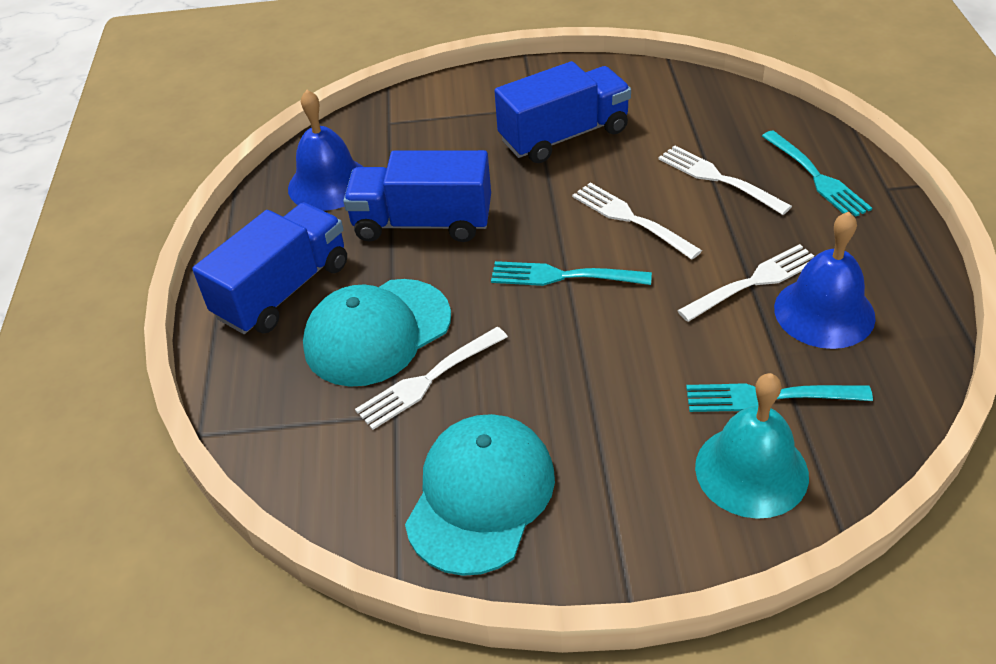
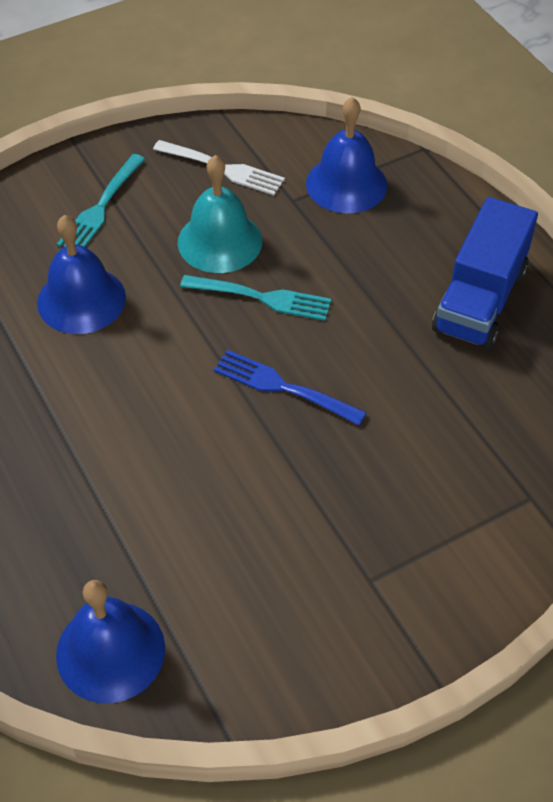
blue bell: 2 -> 3
blue fork: 0 -> 1
blue truck: 3 -> 1
turquoise cap: 2 -> 0
turquoise fork: 3 -> 2
white fork: 4 -> 1

